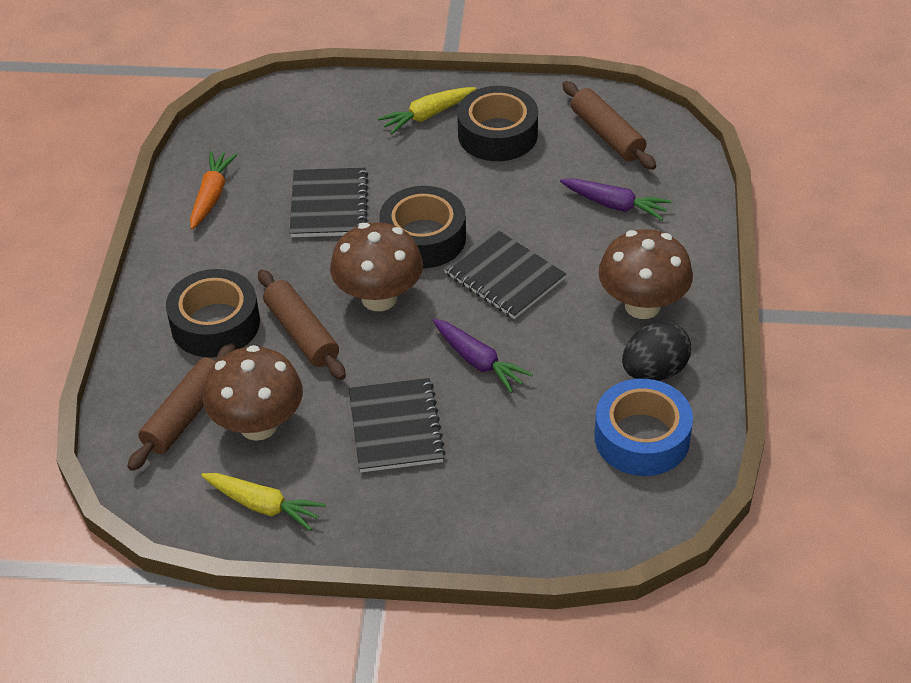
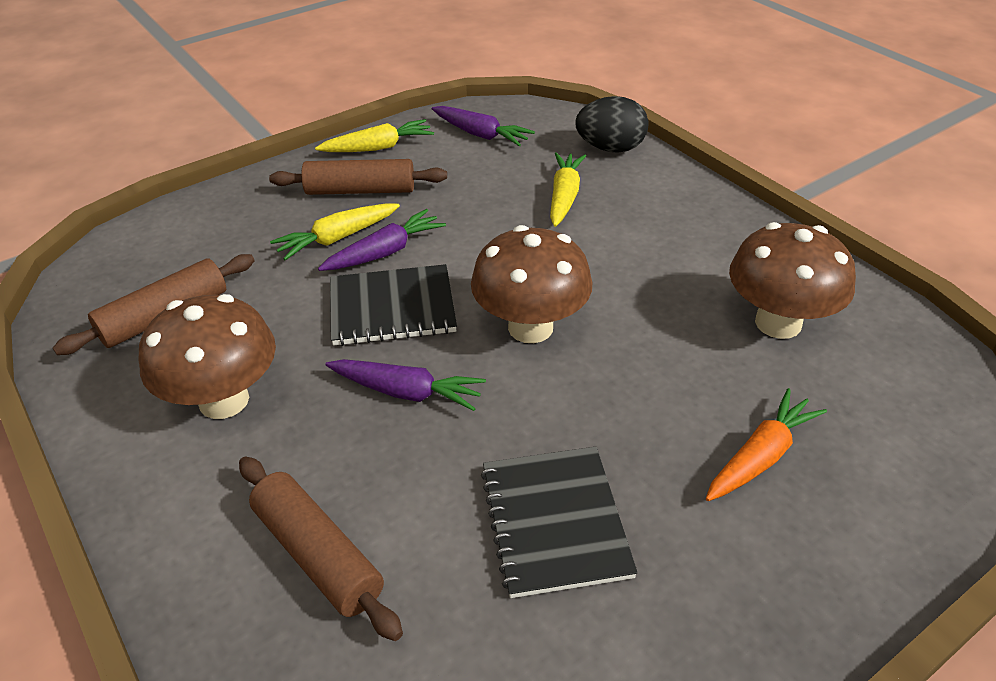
black notebook: 3 -> 2
black tape: 3 -> 0
blue tape: 1 -> 0
purple carrot: 2 -> 3
yellow carrot: 2 -> 3

